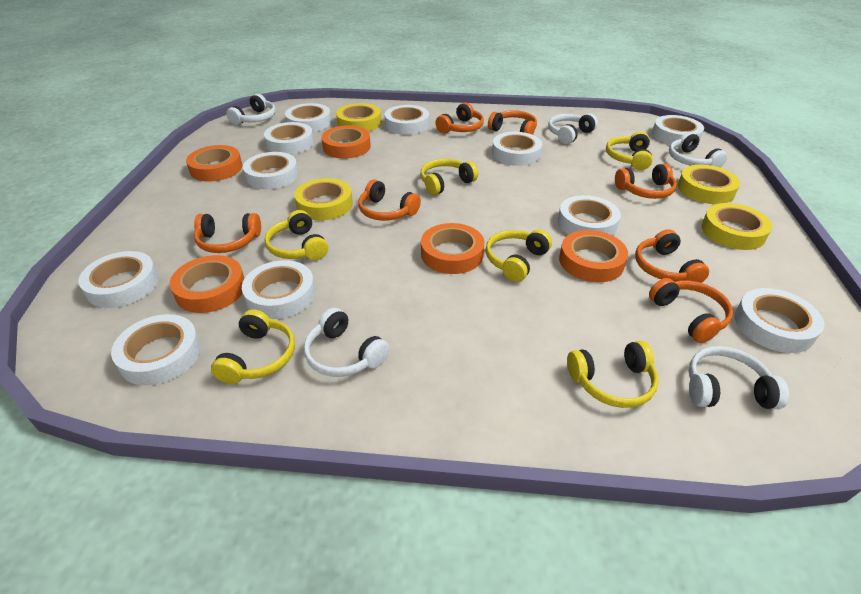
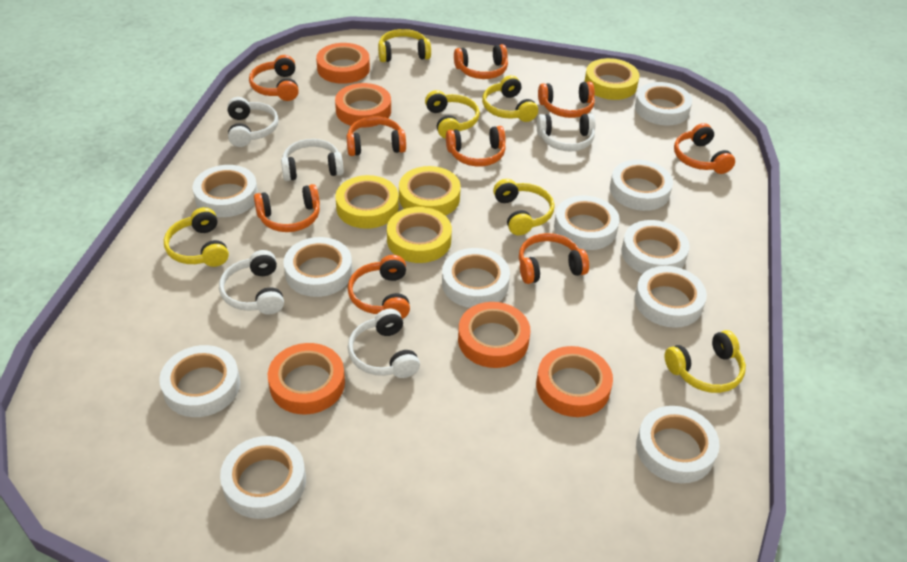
orange headphones: 7 -> 9

